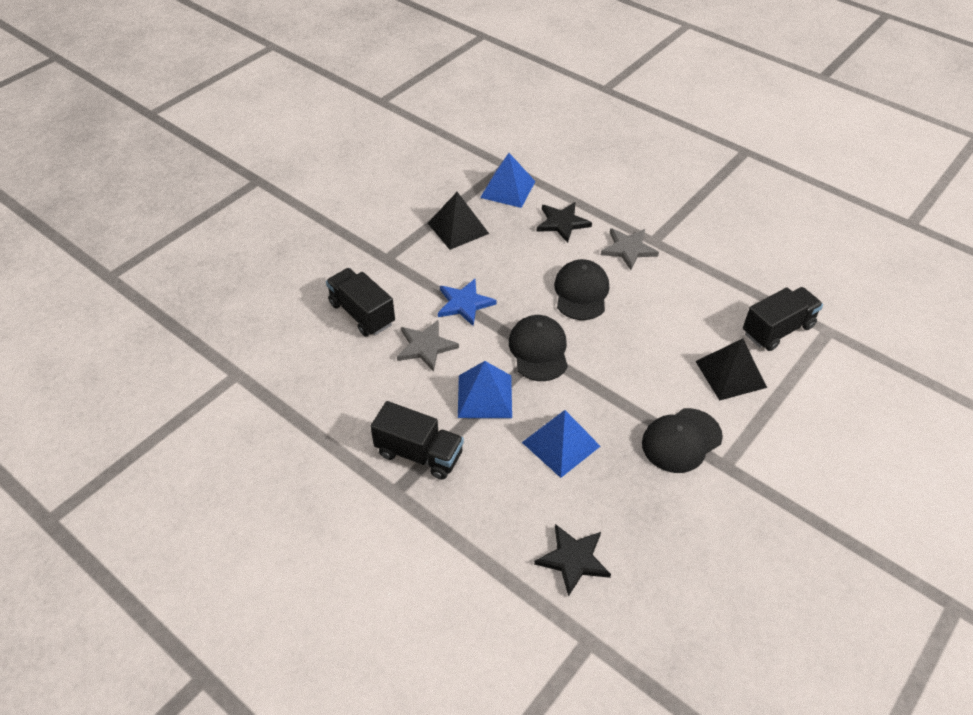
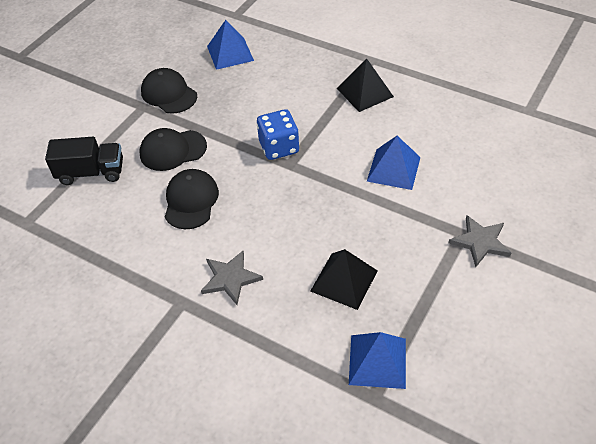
black star: 2 -> 0
black truck: 3 -> 1
blue dice: 0 -> 1
blue star: 1 -> 0

